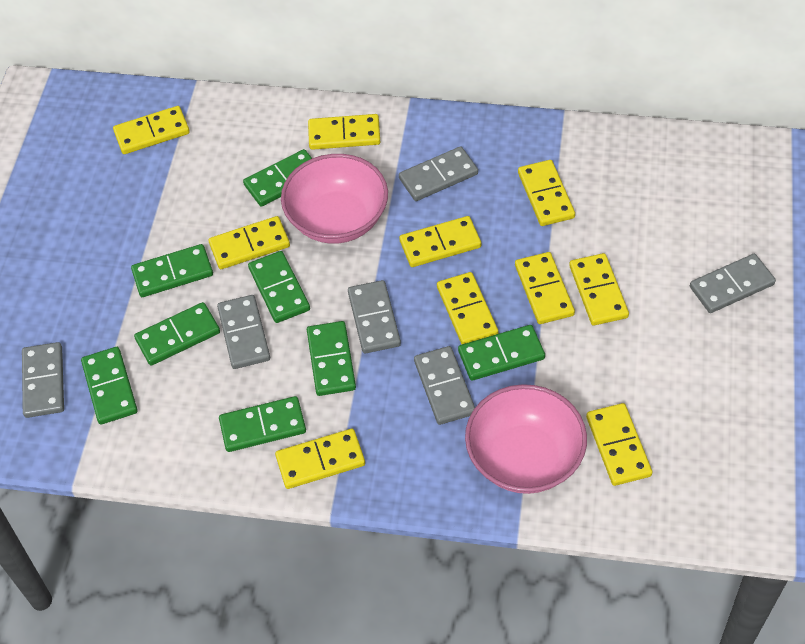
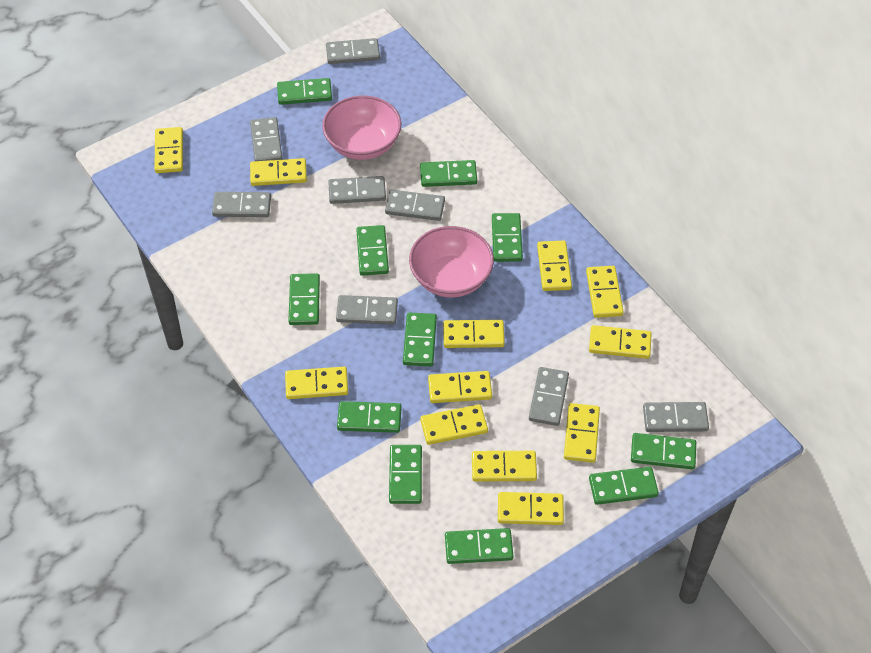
green domino: 8 -> 11
grey domino: 6 -> 8
yellow domino: 10 -> 12

